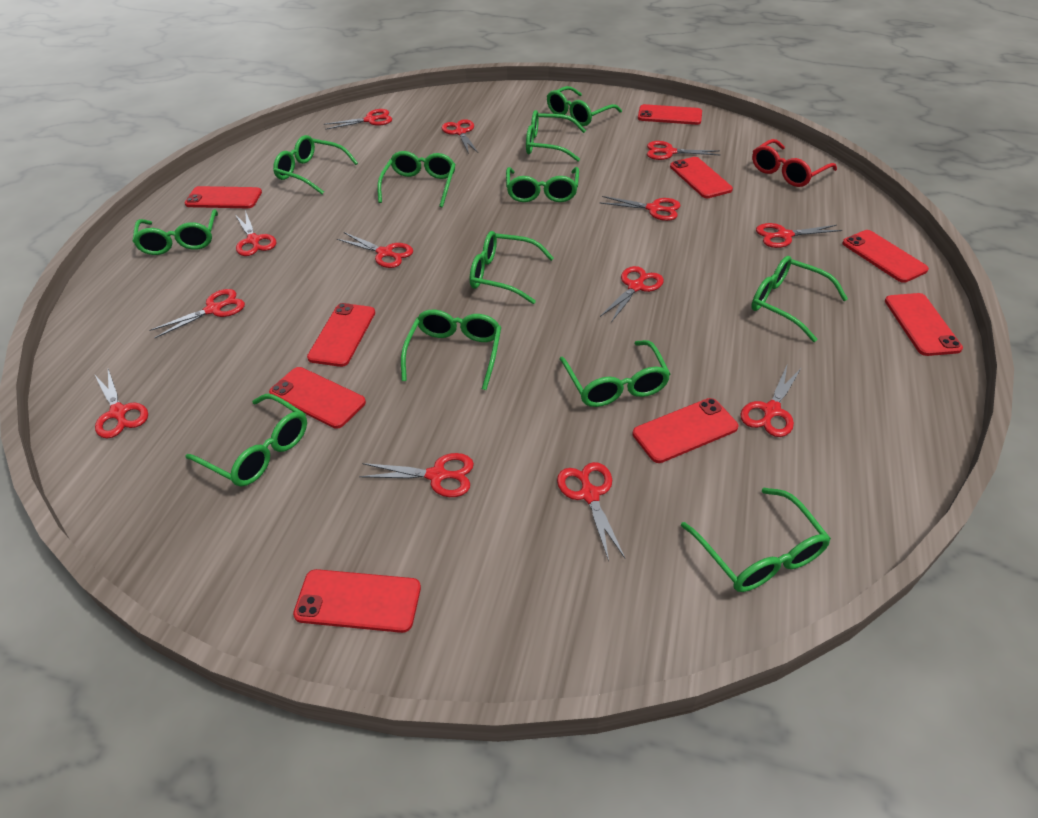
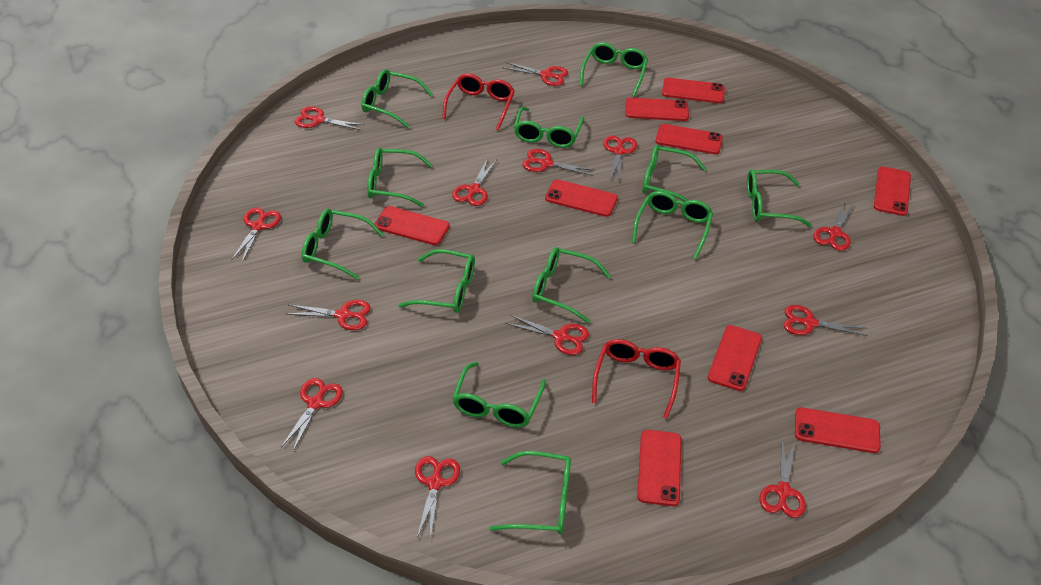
red glasses: 1 -> 2

